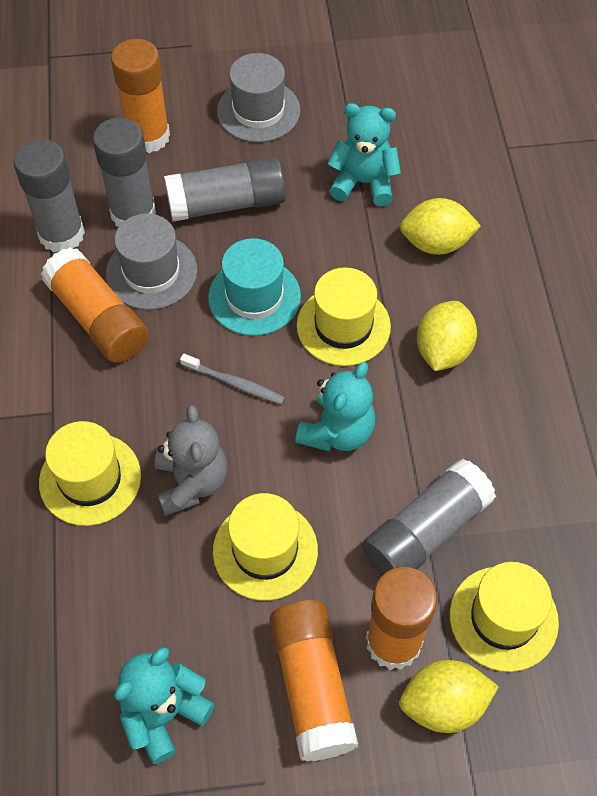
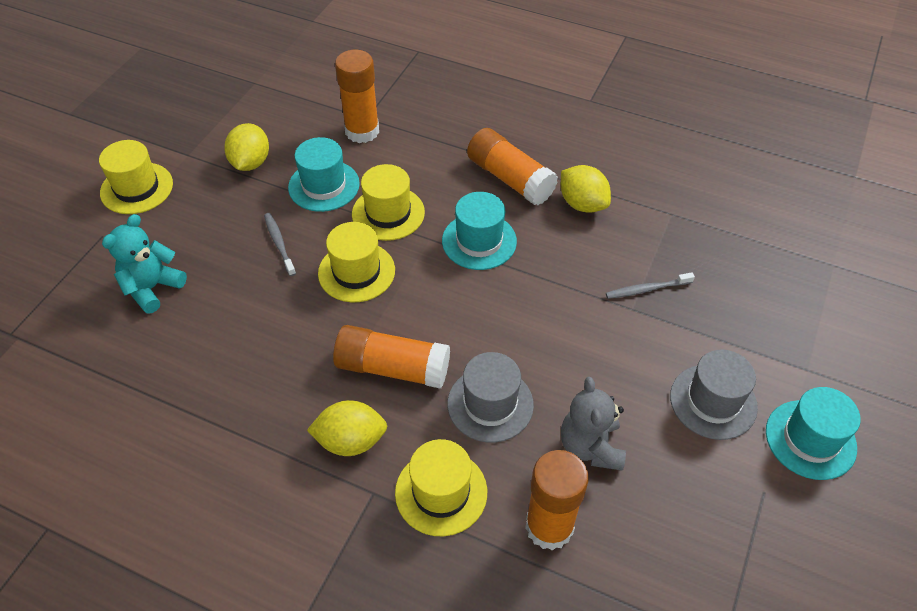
grey glue stick: 4 -> 0
grey toothbrush: 1 -> 2
turquoise hat: 1 -> 3
turquoise teddy bear: 3 -> 1

